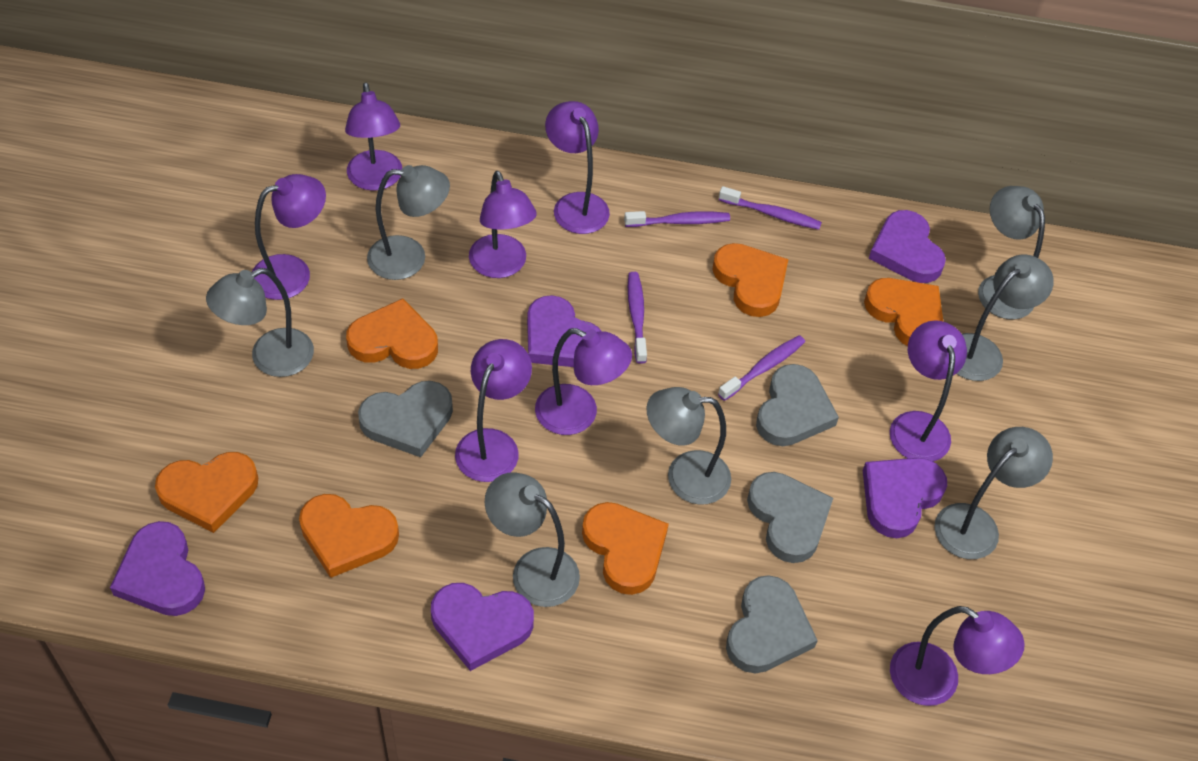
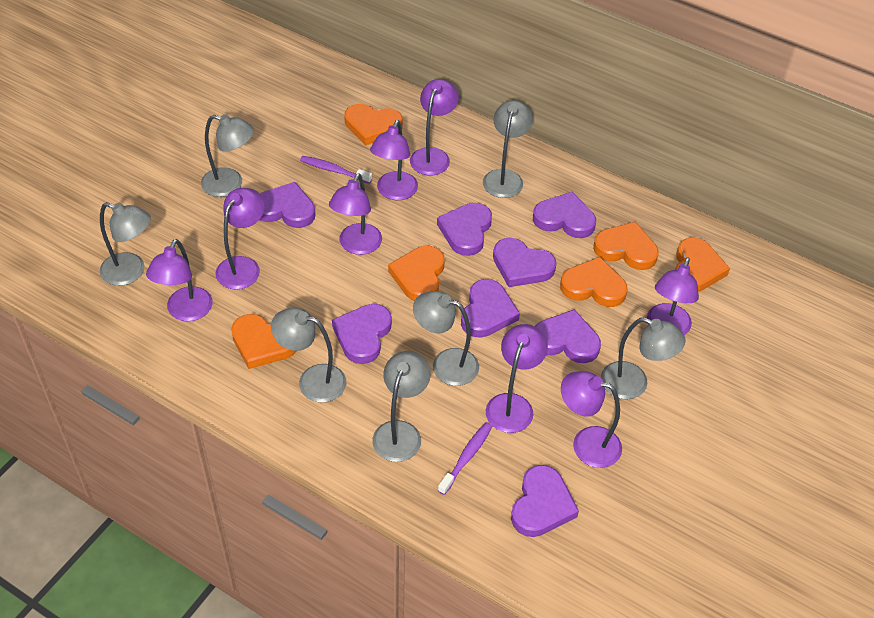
grey heart: 4 -> 0
purple heart: 5 -> 8
purple toothbrush: 4 -> 2

